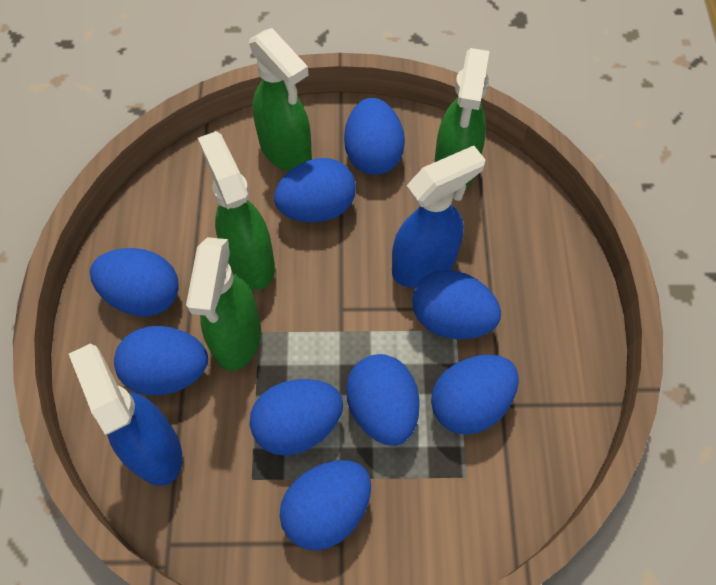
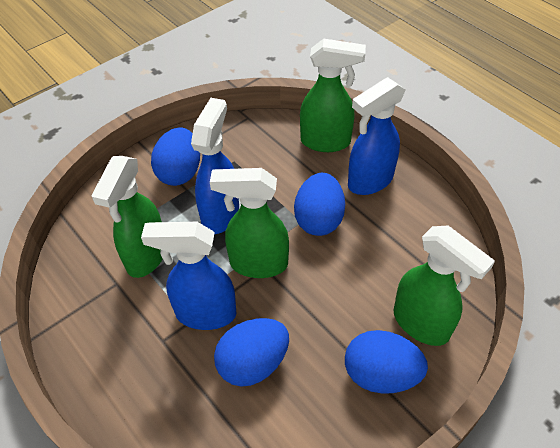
blue egg: 9 -> 4
blue spray bottle: 2 -> 3

